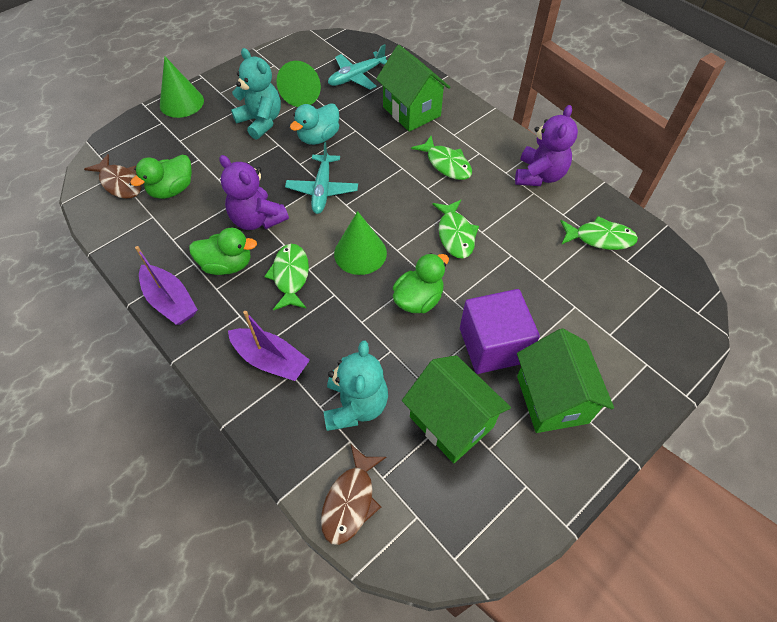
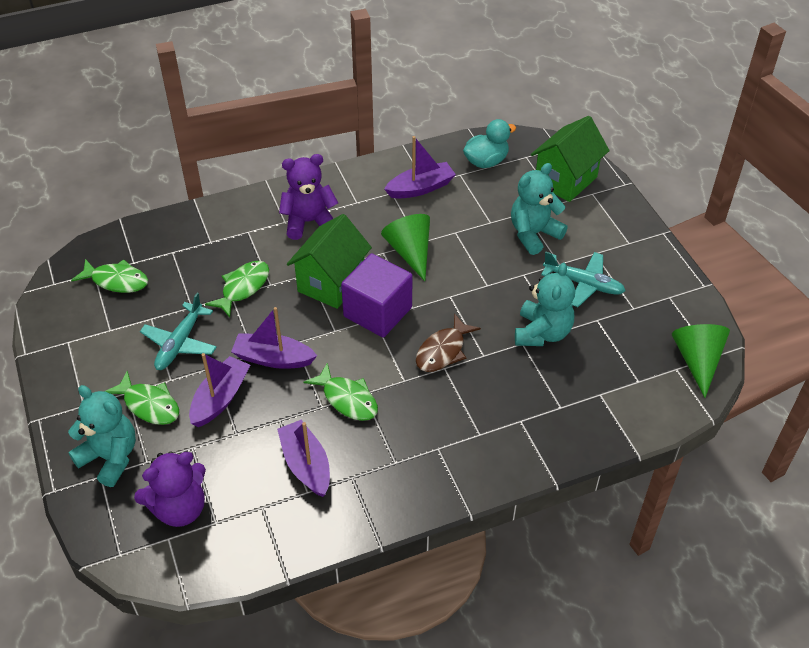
brown fish: 2 -> 1
green cone: 3 -> 2
green duck: 3 -> 0
green house: 3 -> 2
purple boat: 2 -> 4
turquoise teddy bear: 2 -> 3

